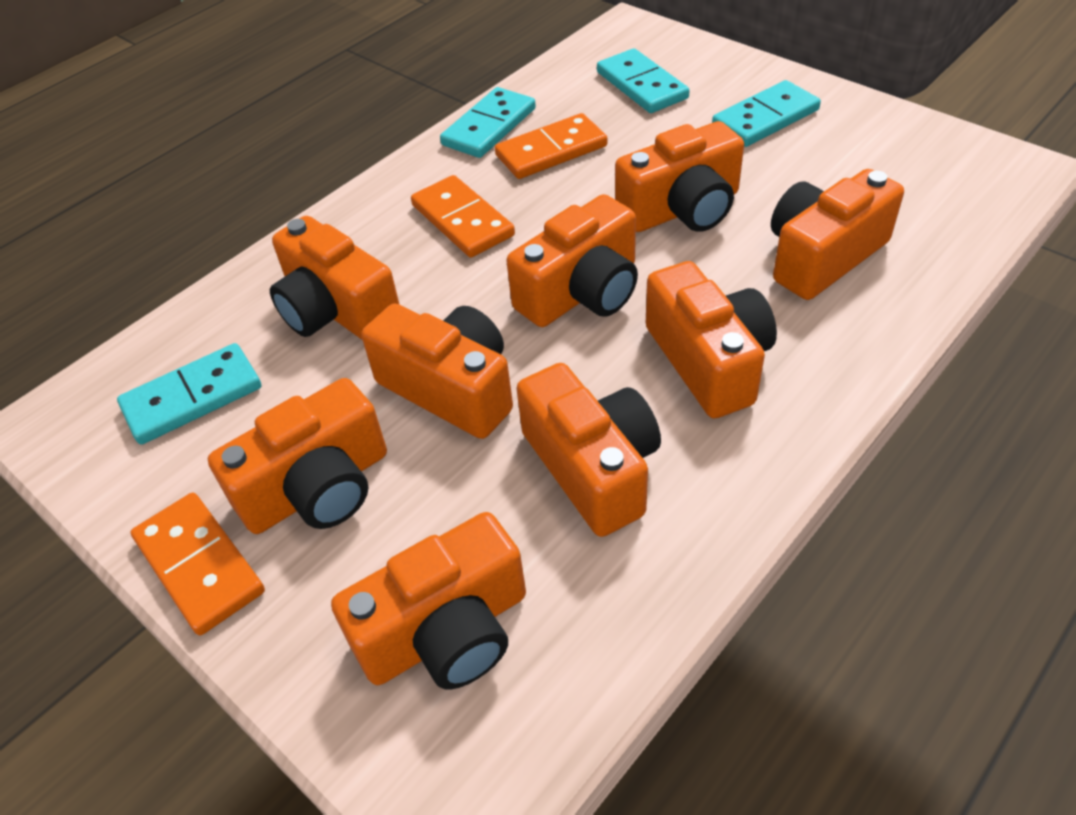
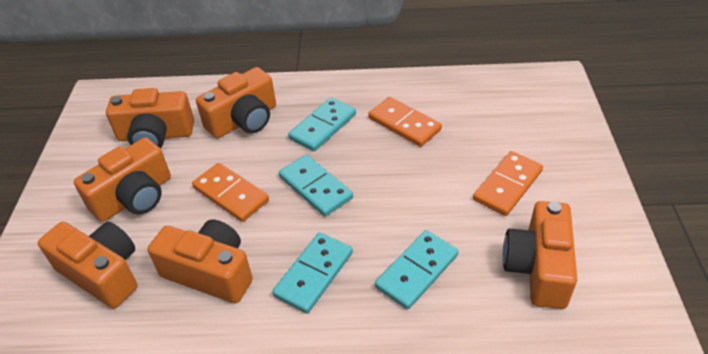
orange camera: 9 -> 6

